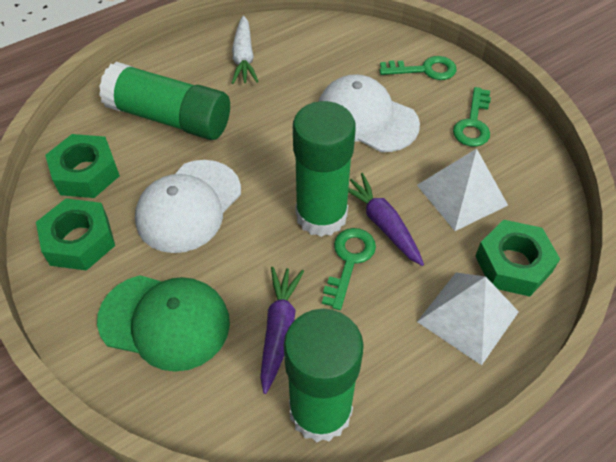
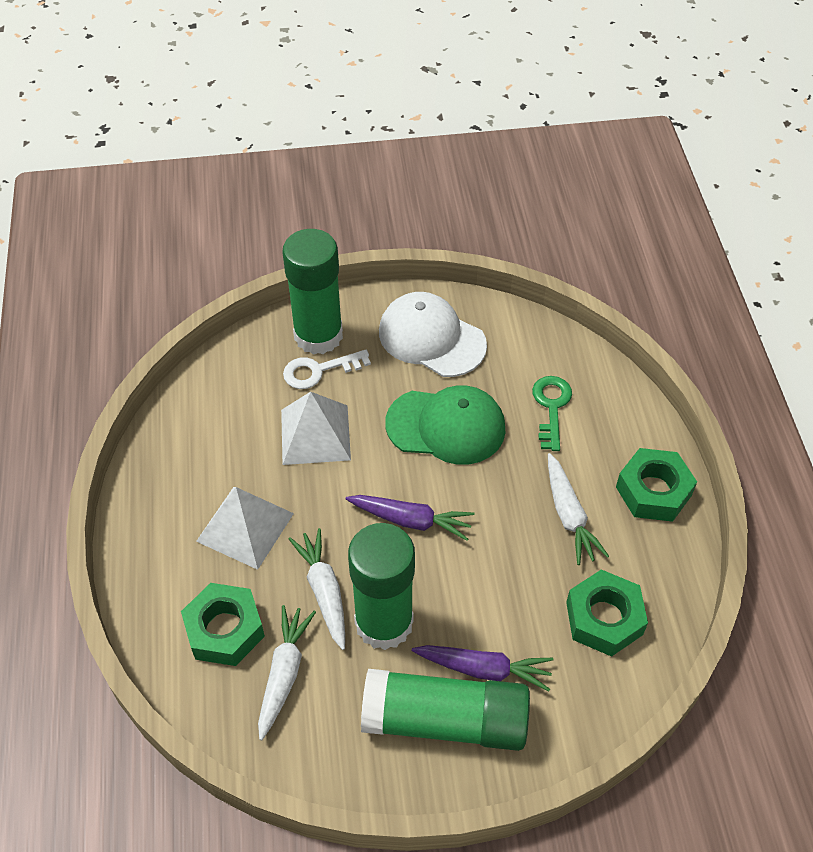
green key: 3 -> 1
white cap: 2 -> 1
white carrot: 1 -> 3
white key: 0 -> 1

